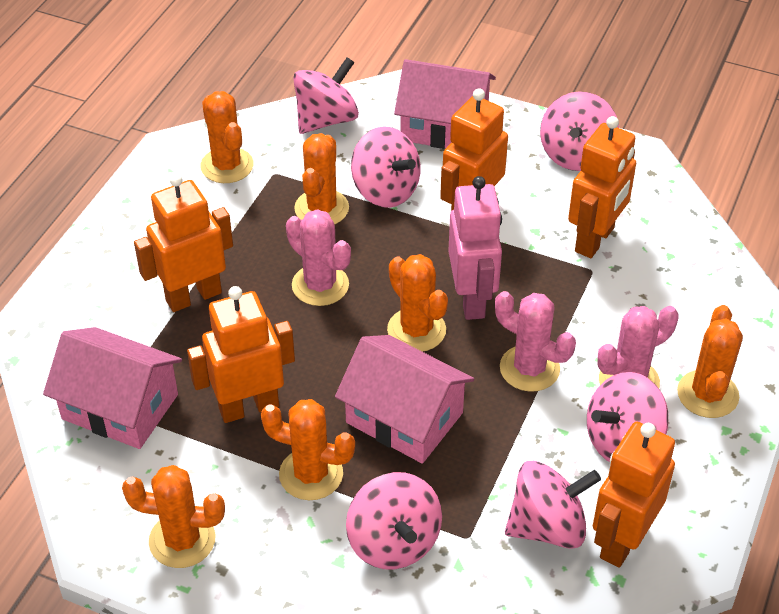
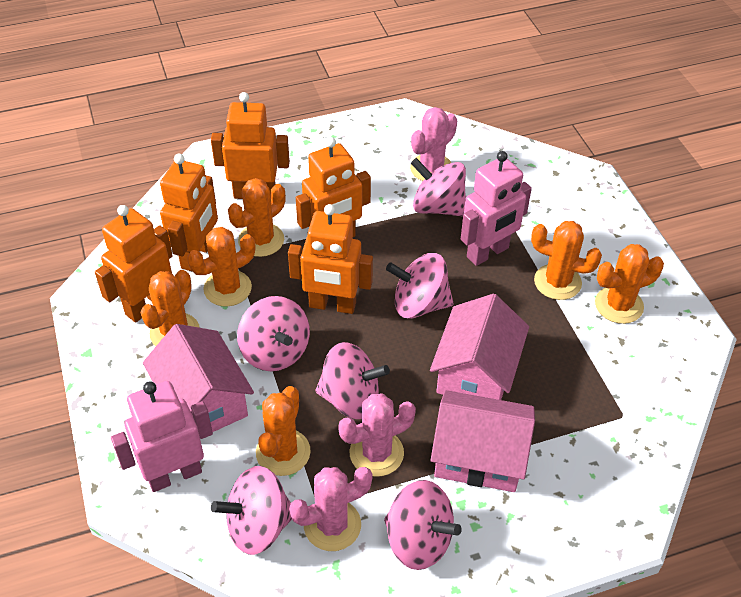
pink robot: 1 -> 2

